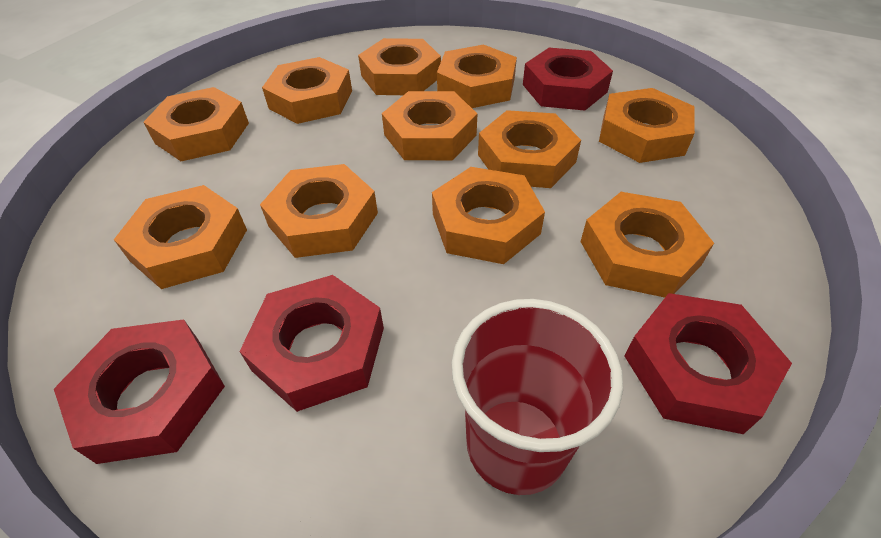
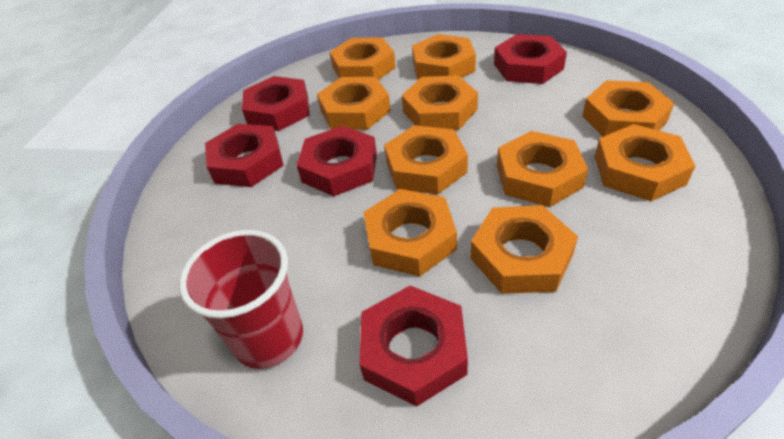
orange nut: 11 -> 10
red nut: 4 -> 5

